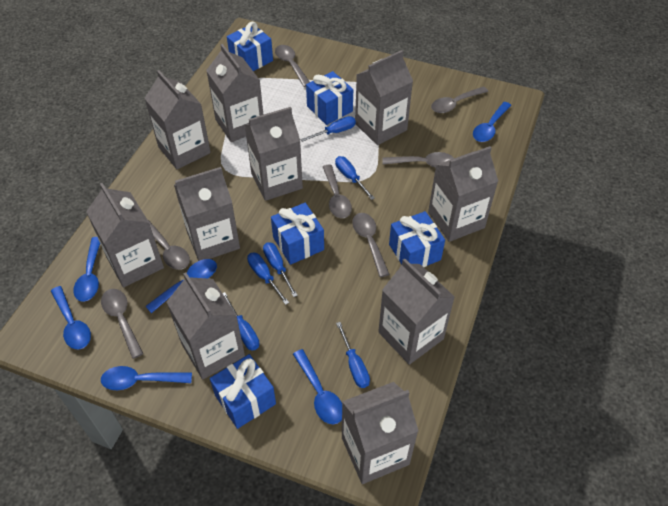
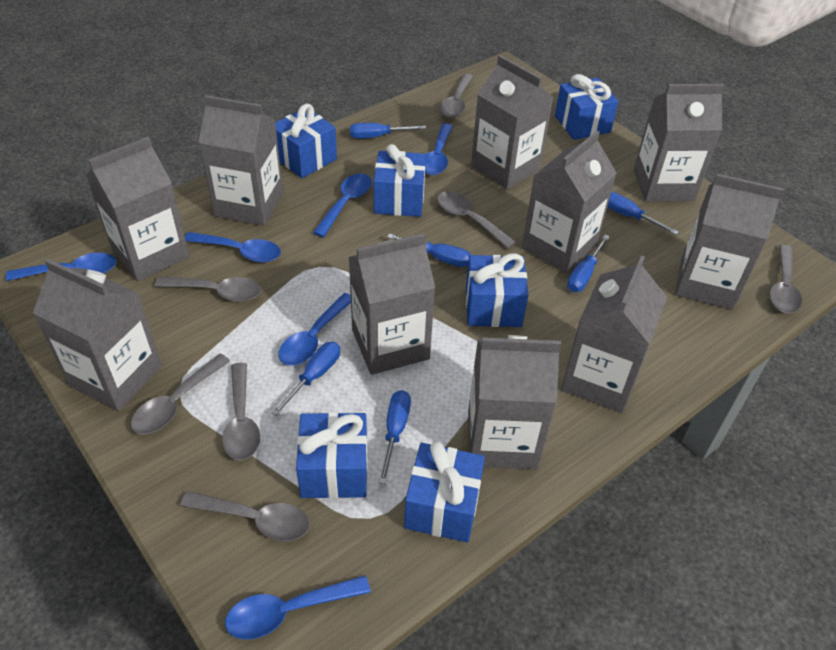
blue gift: 5 -> 6

